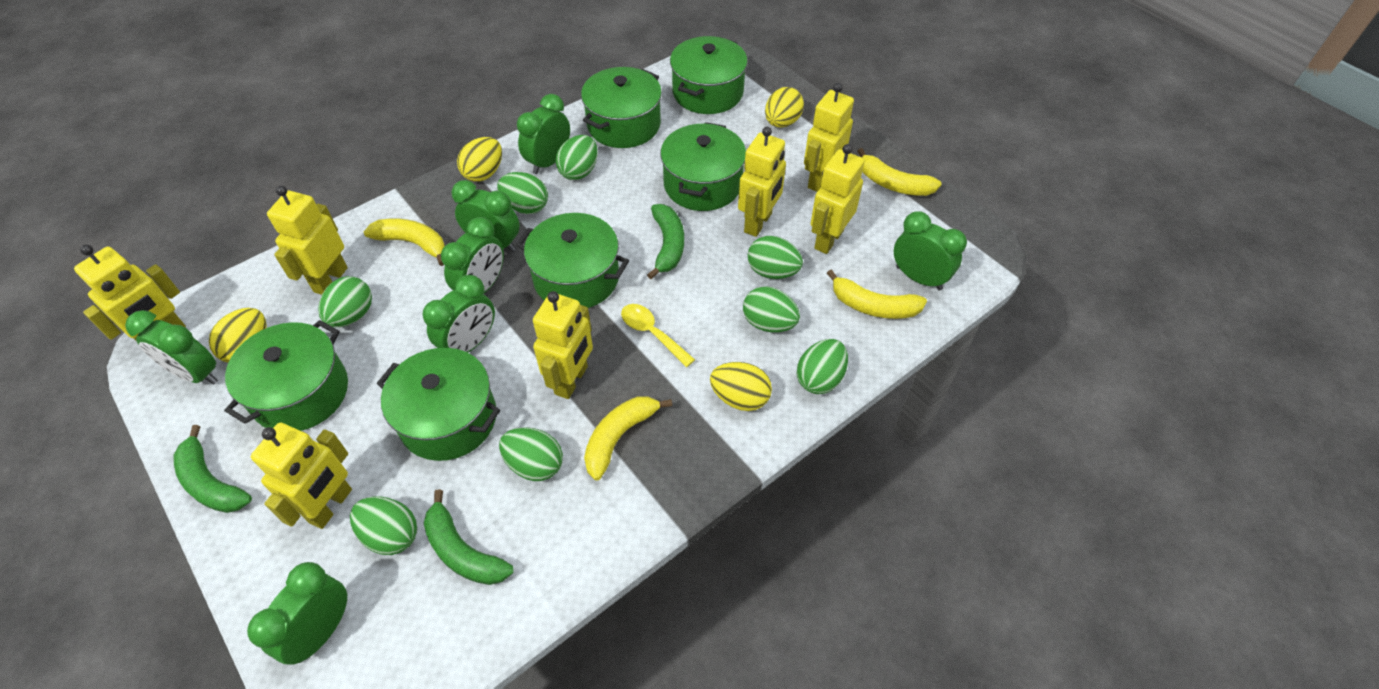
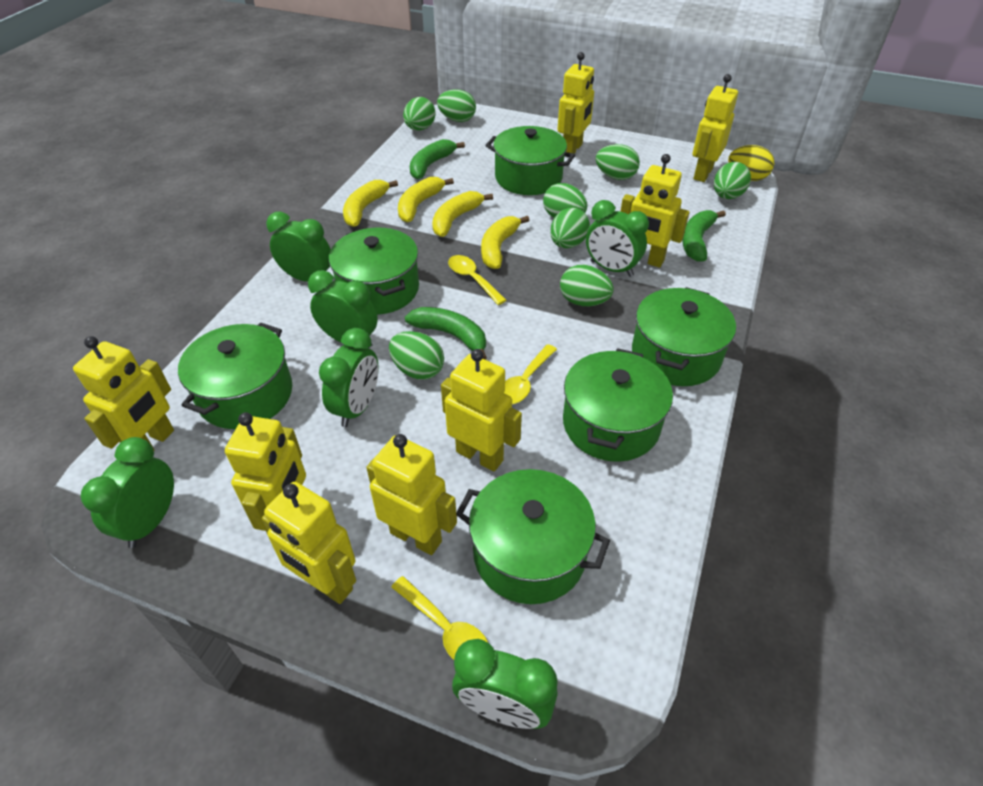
green clock: 7 -> 6
yellow egg: 4 -> 1
yellow robot: 7 -> 8
yellow spoon: 1 -> 3

